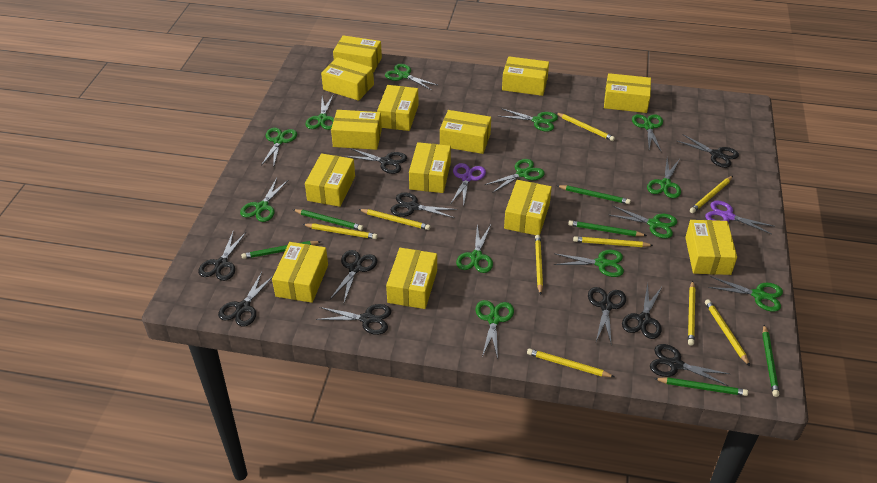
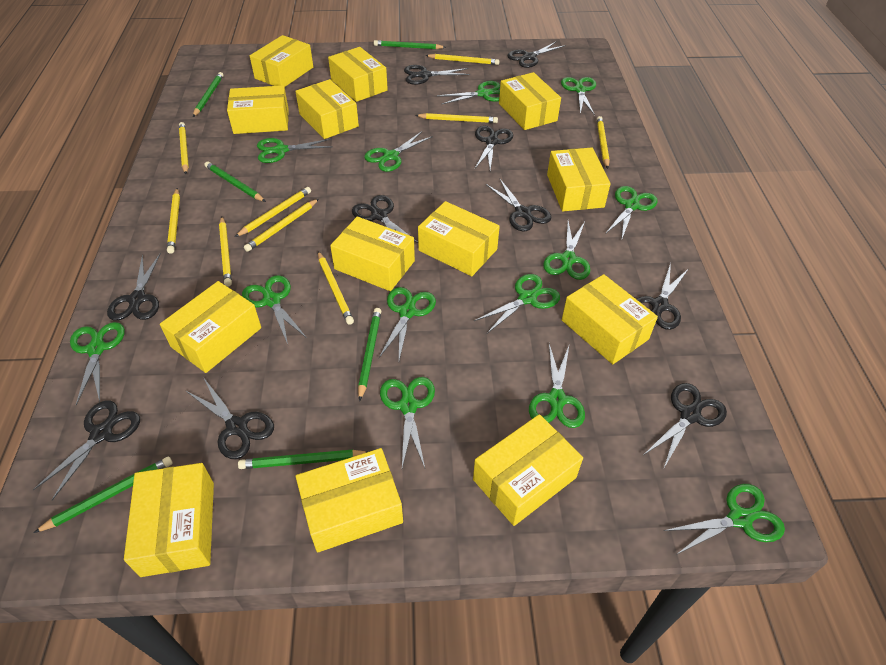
purple scissors: 2 -> 0

